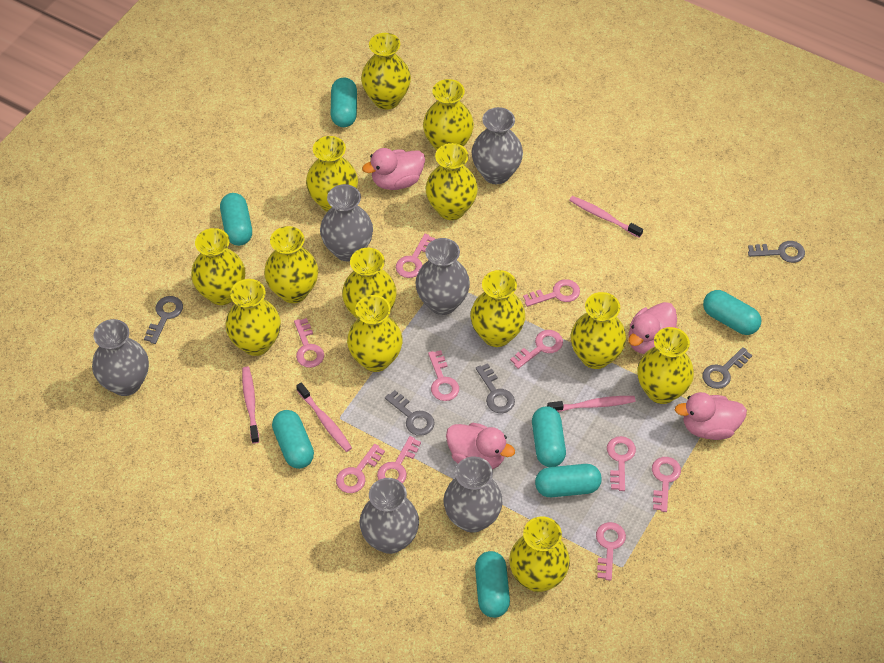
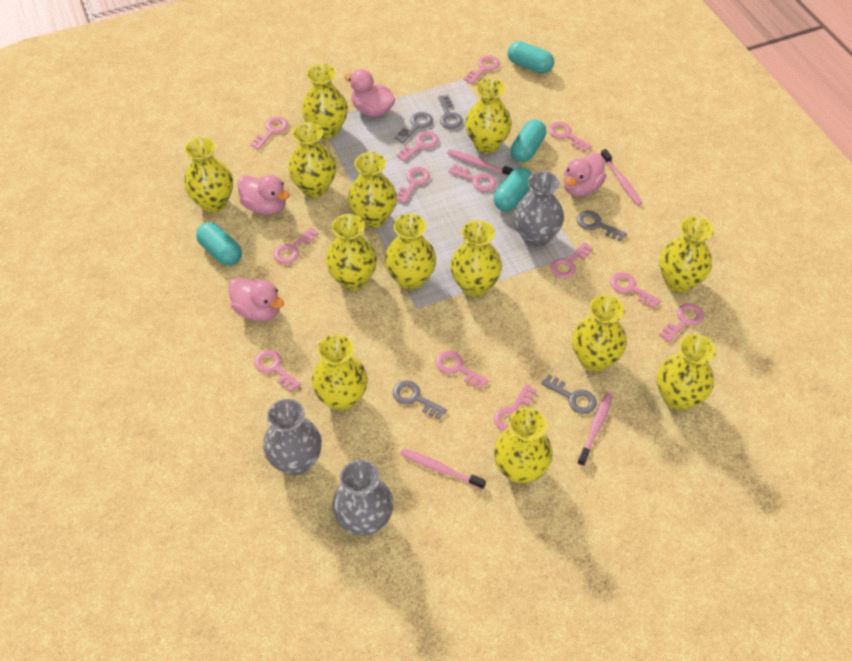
grey vase: 6 -> 3
pink key: 10 -> 13
turquoise capsule: 7 -> 4

